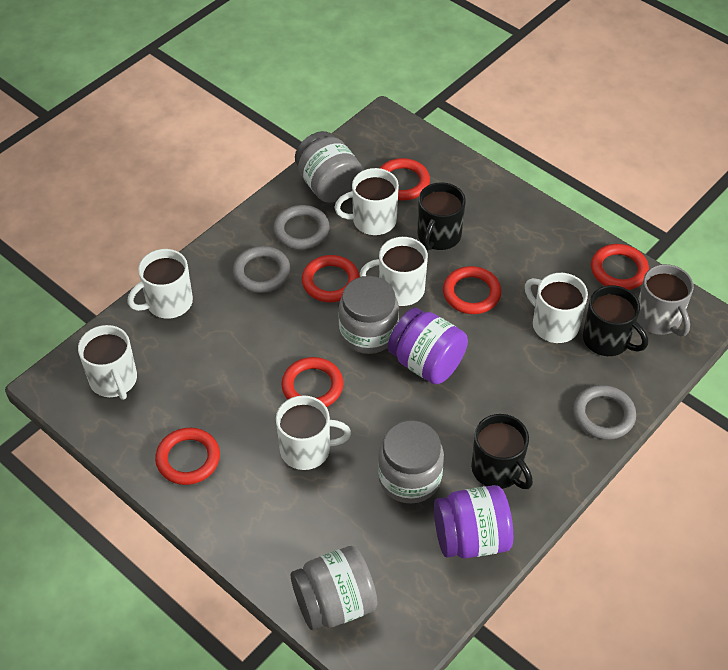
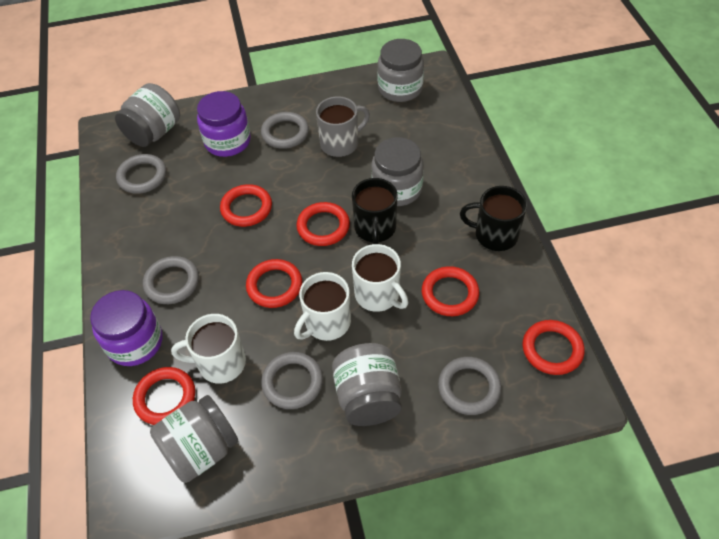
black mug: 3 -> 2
grey jar: 4 -> 5
grey ring: 3 -> 5
white mug: 6 -> 3

